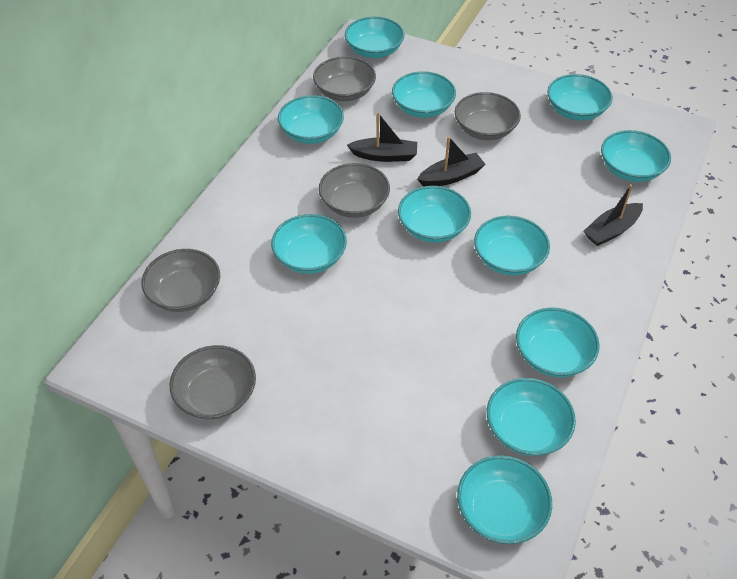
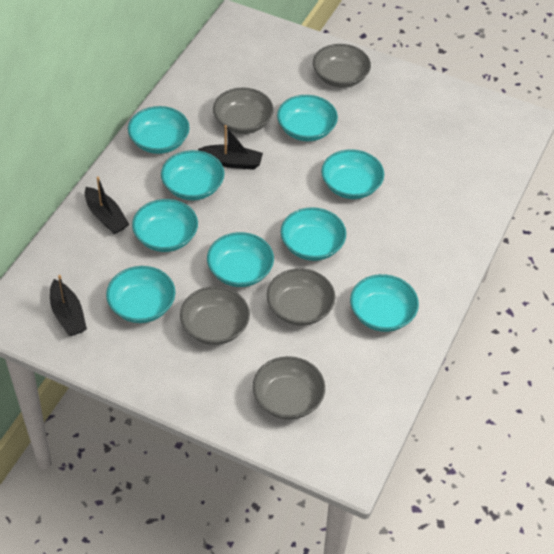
turquoise bowl: 11 -> 9

